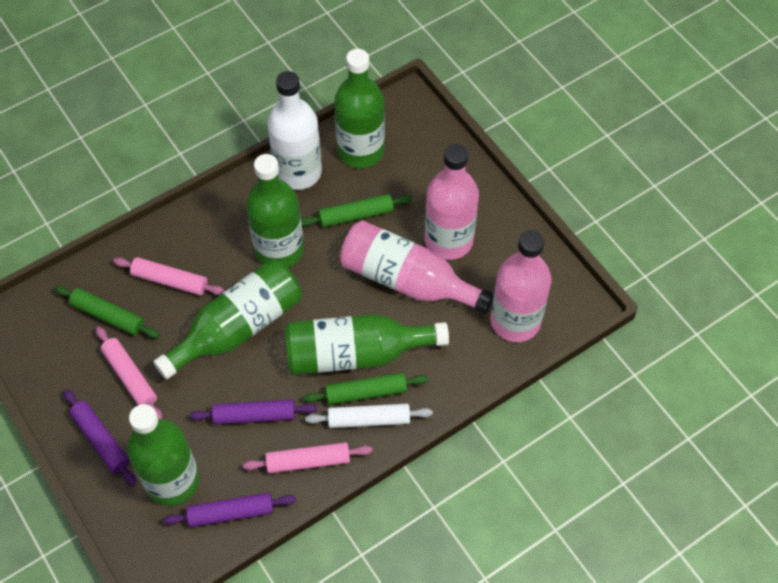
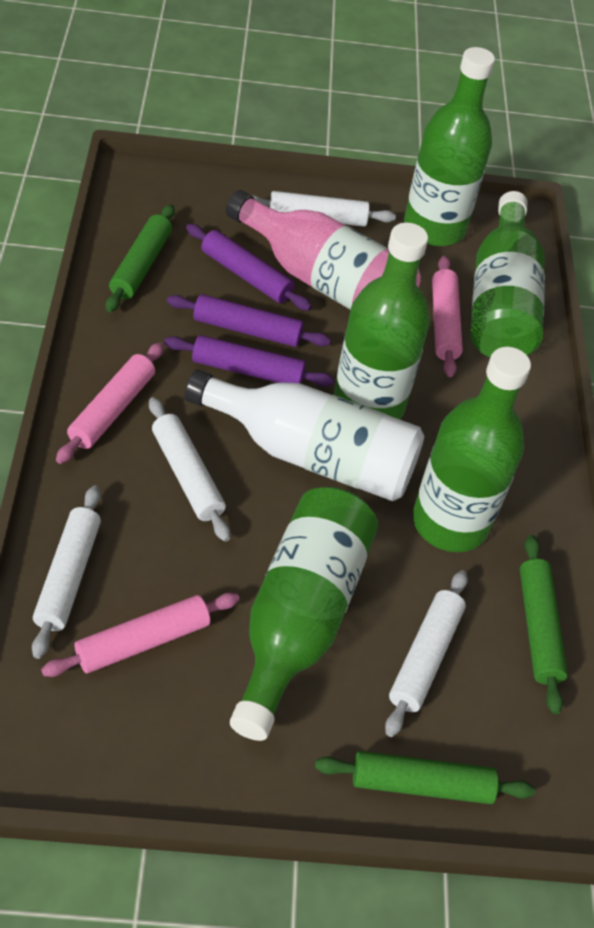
pink bottle: 3 -> 1
white rolling pin: 1 -> 4

